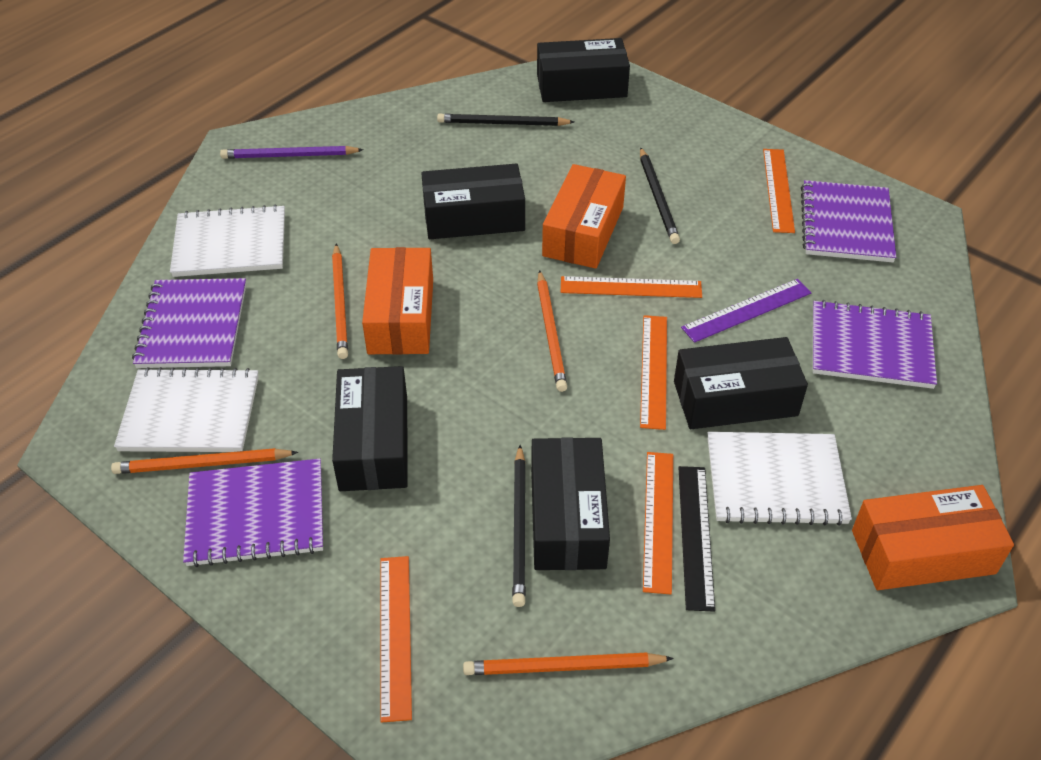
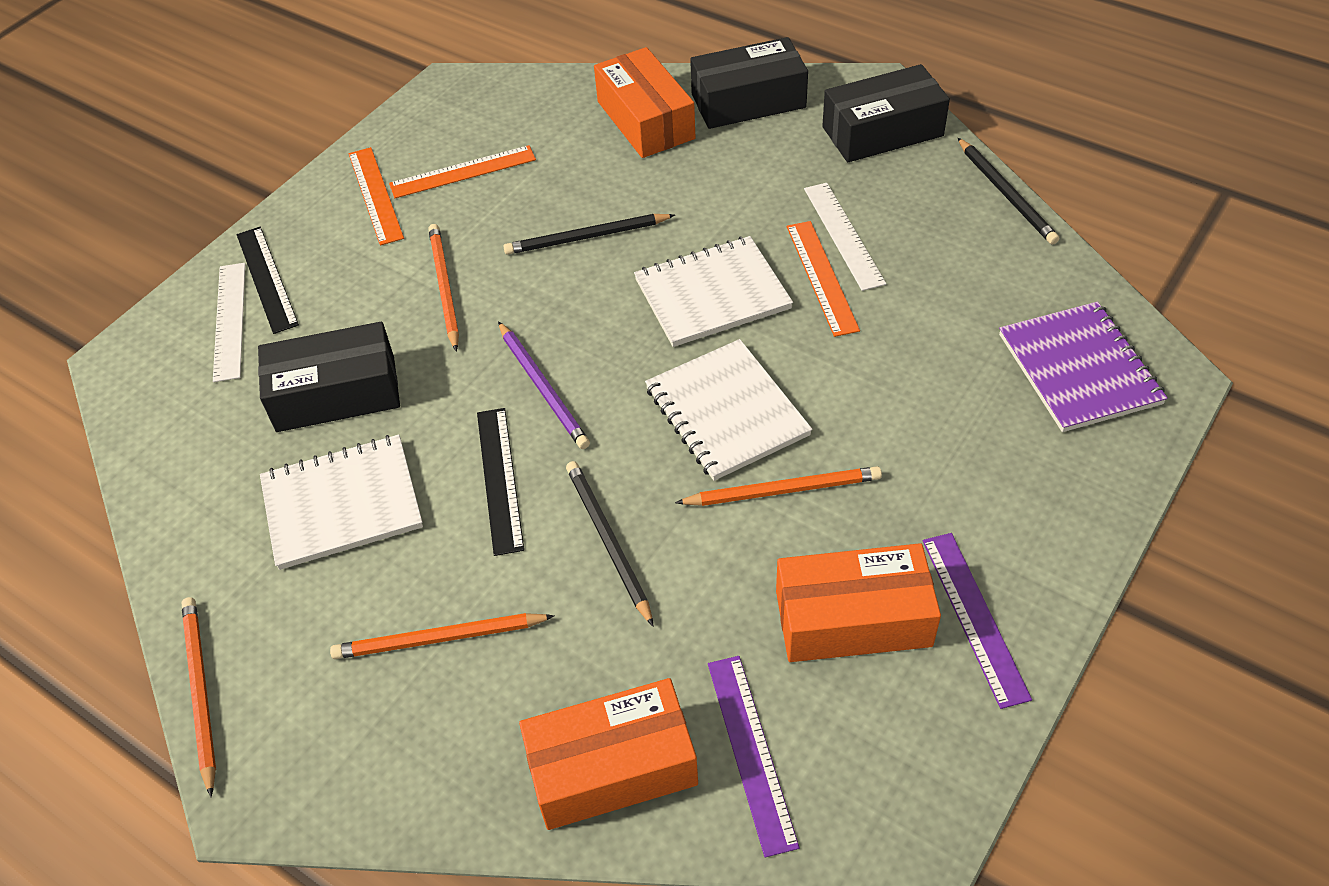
black box: 5 -> 3
black ruler: 1 -> 2
orange ruler: 5 -> 3
purple notebook: 4 -> 1
purple ruler: 1 -> 2
white ruler: 0 -> 2

